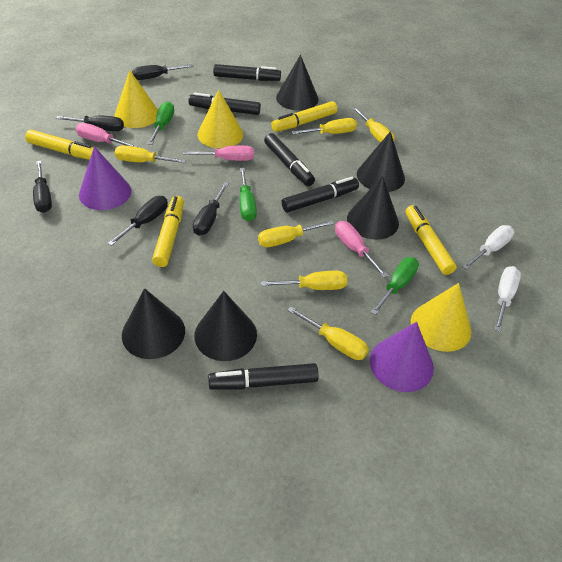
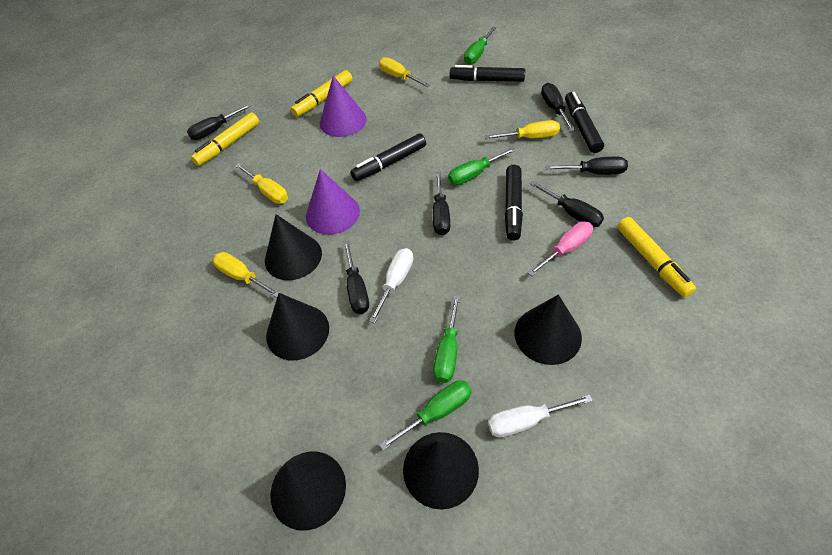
black marker: 5 -> 4
black screwdriver: 5 -> 6
green screwdriver: 3 -> 4
pink screwdriver: 3 -> 1
yellow cone: 3 -> 0
yellow marker: 4 -> 3
yellow screwdriver: 6 -> 4

